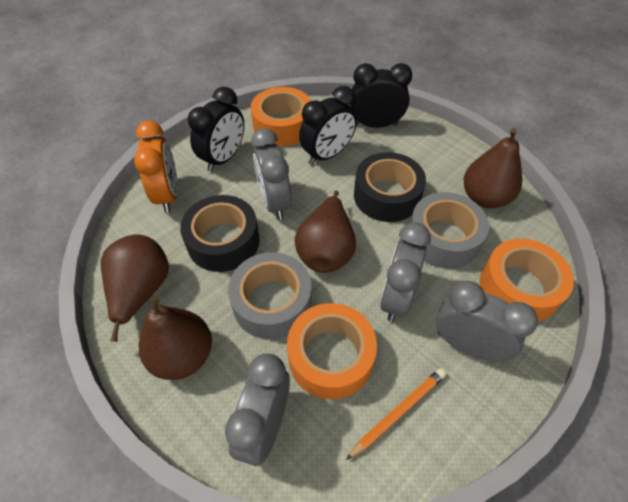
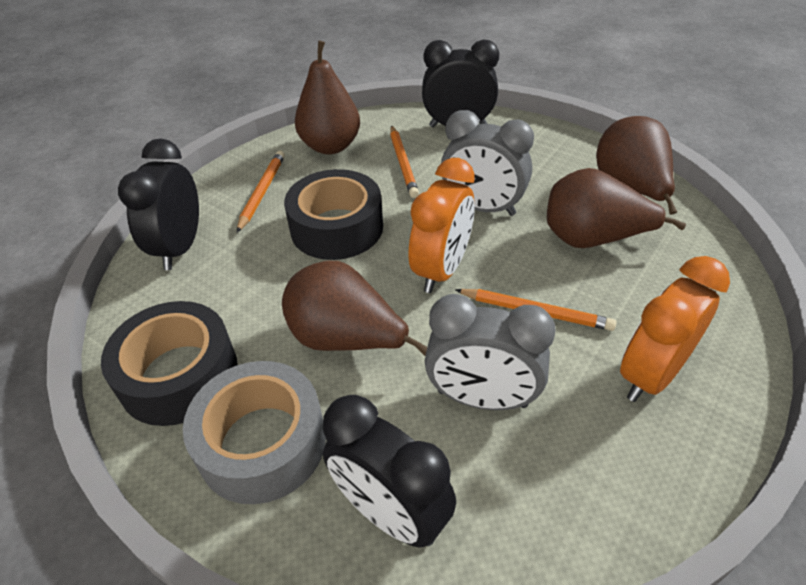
grey clock: 4 -> 2
grey tape: 2 -> 1
orange clock: 1 -> 2
orange pencil: 1 -> 3
orange tape: 3 -> 0

